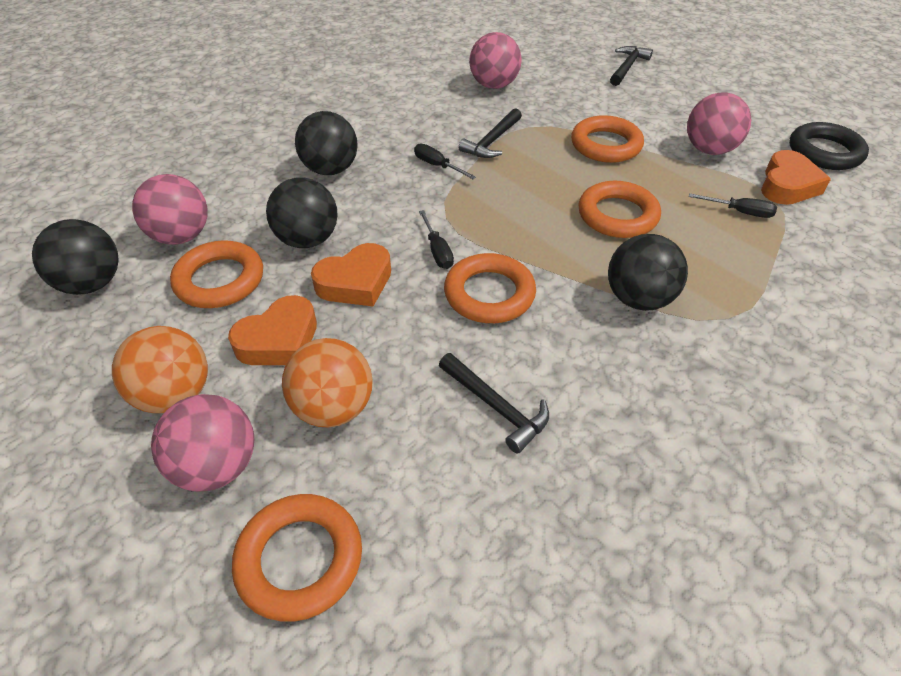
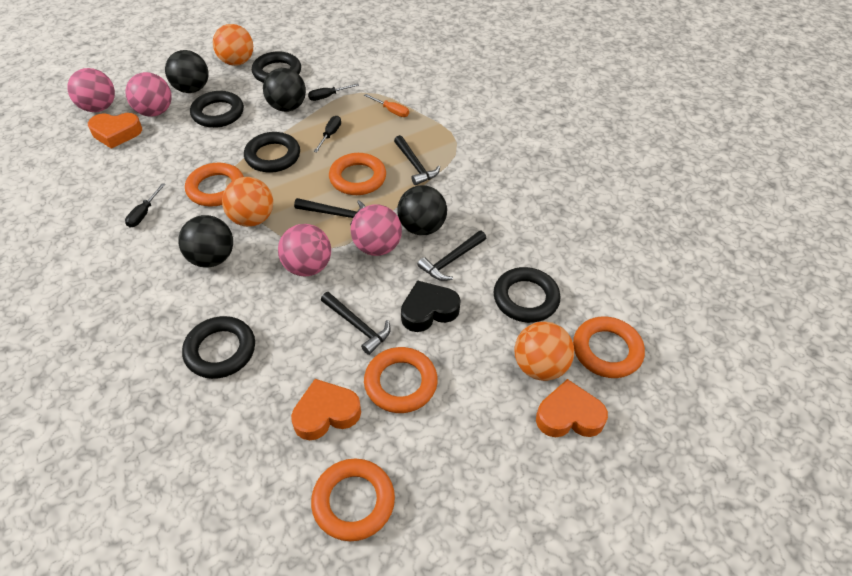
black hammer: 3 -> 4
black heart: 0 -> 1
black ring: 1 -> 5
orange ball: 2 -> 3
orange screwdriver: 0 -> 1

